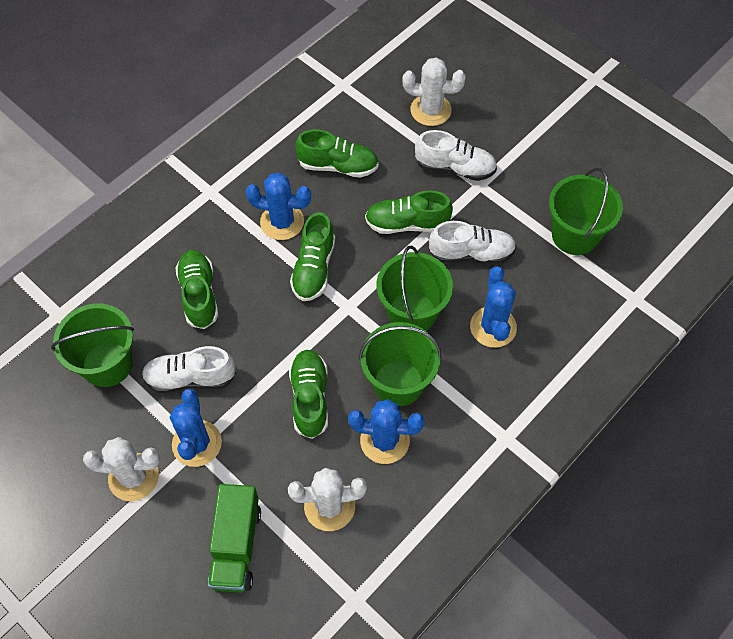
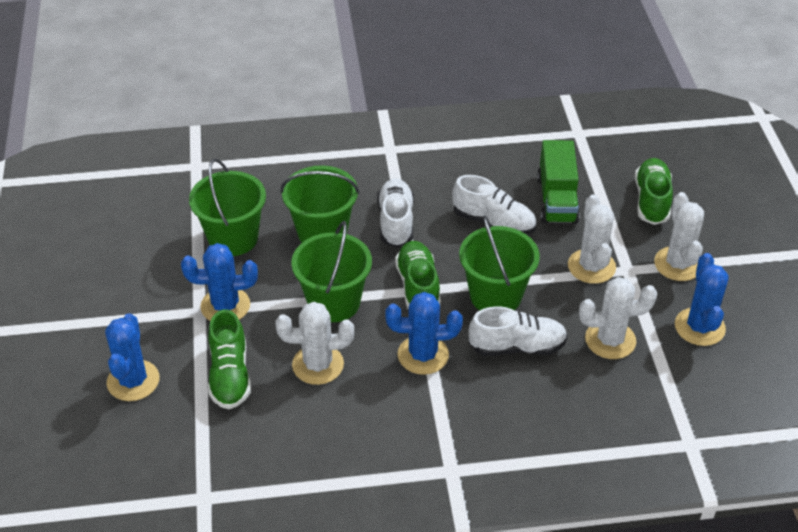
green shoe: 5 -> 3
white cactus: 3 -> 4

